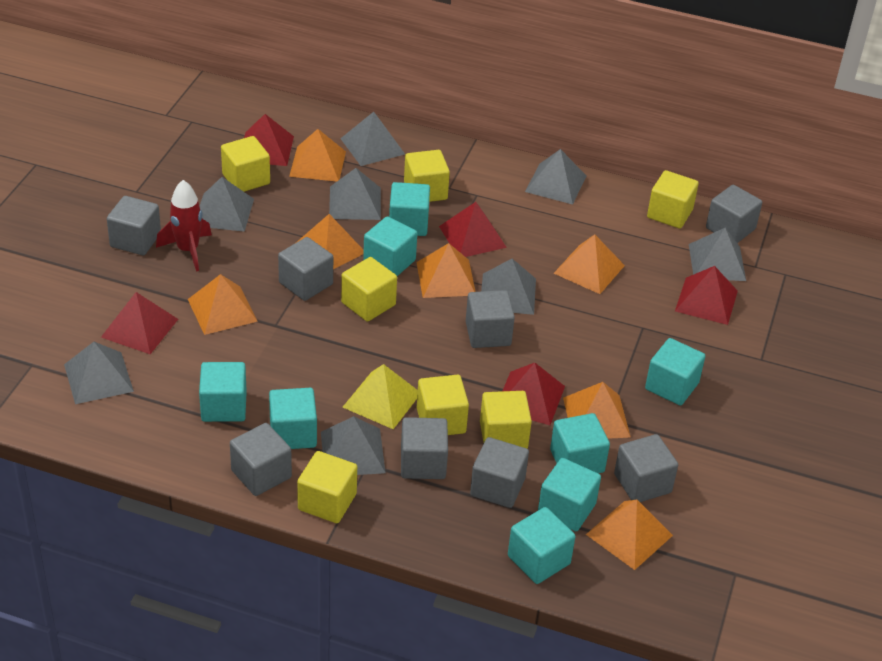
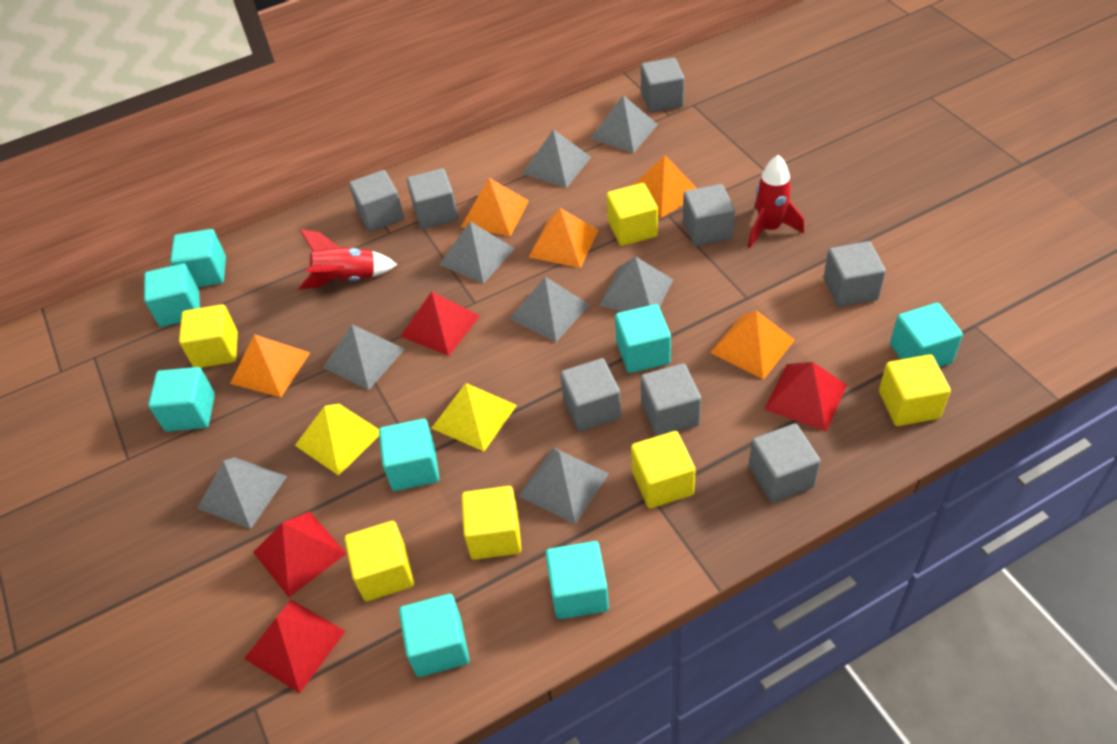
orange pyramid: 7 -> 5
red pyramid: 5 -> 4
red rocket: 1 -> 2
yellow cube: 7 -> 6
yellow pyramid: 1 -> 2

